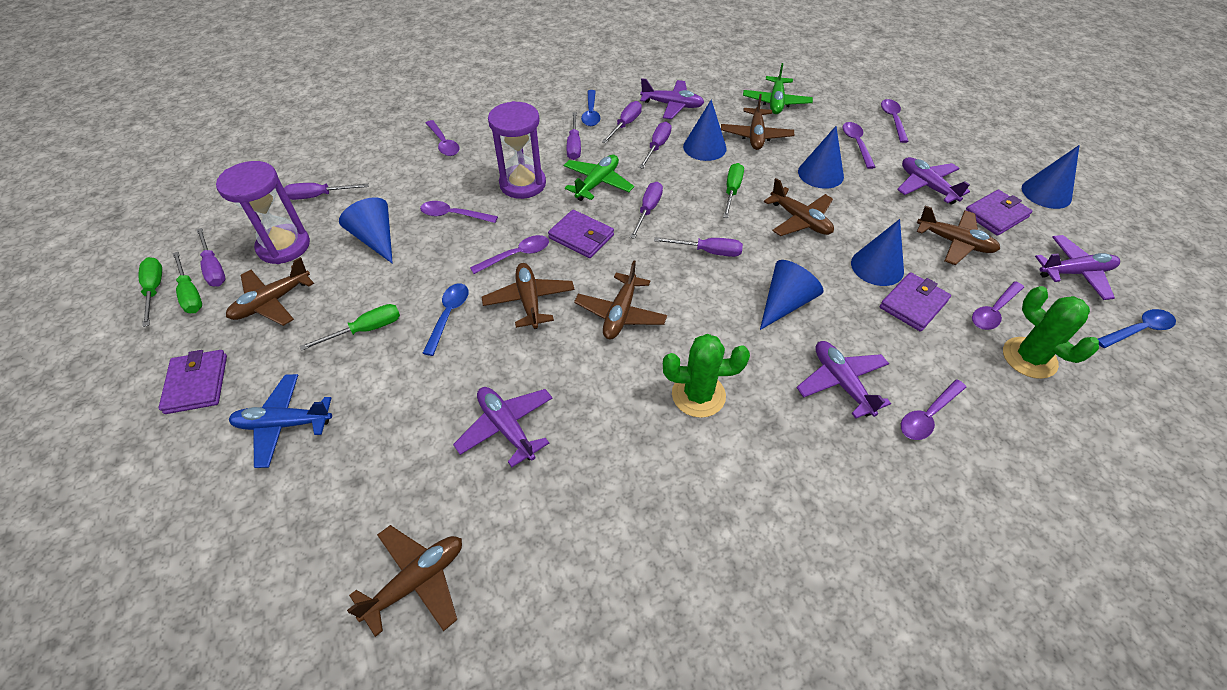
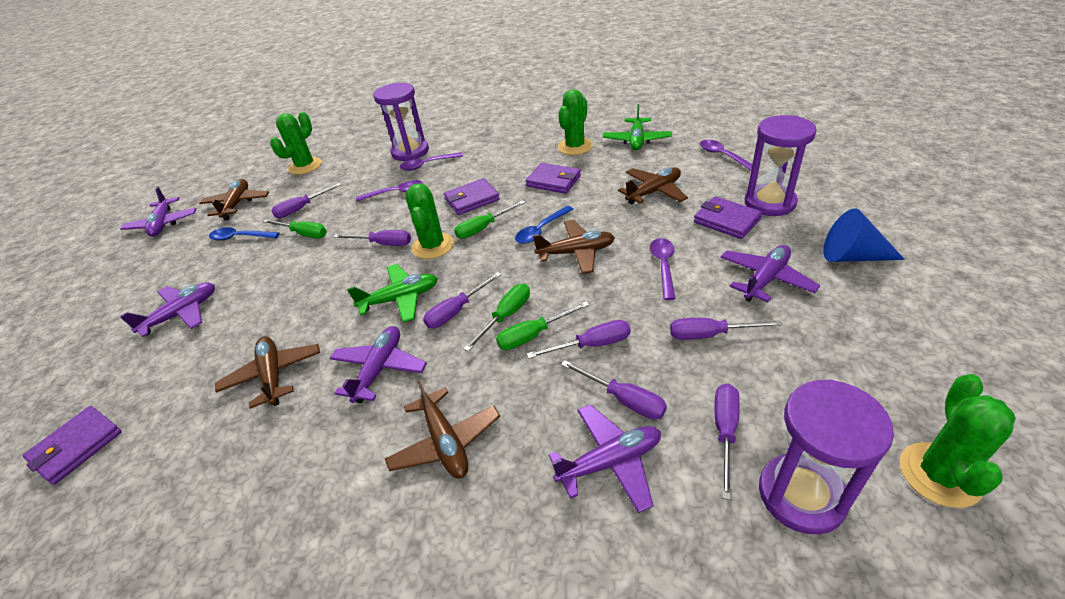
blue cone: 6 -> 1
blue plane: 1 -> 0
blue spoon: 3 -> 2
brown plane: 7 -> 5
green cactus: 2 -> 4
purple hourglass: 2 -> 3
purple spoon: 7 -> 4

